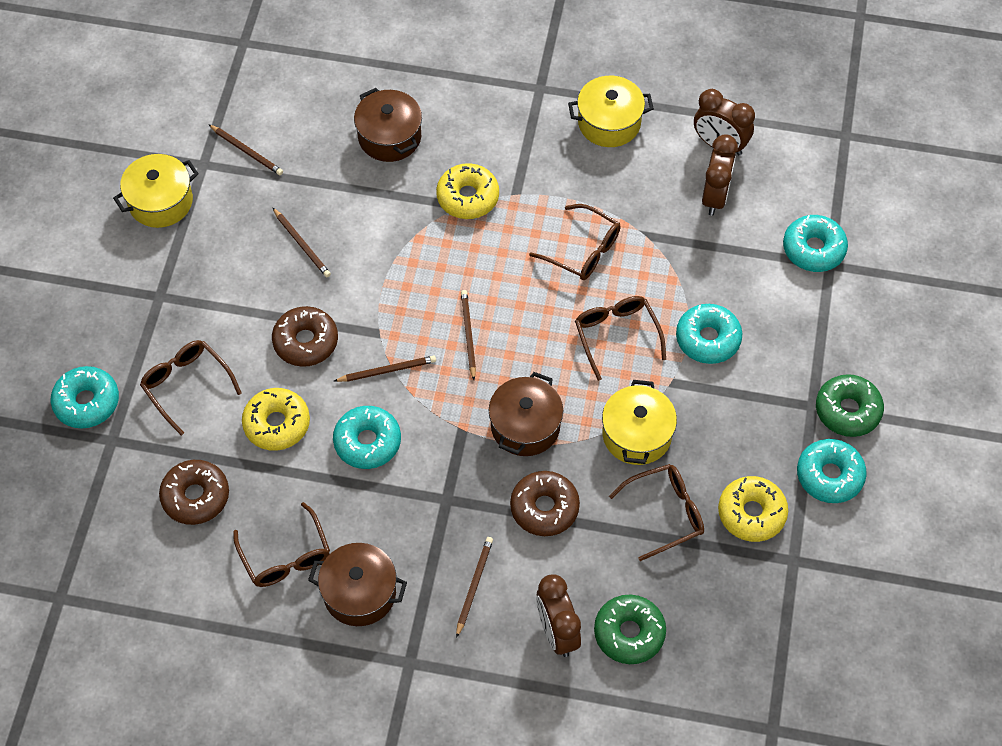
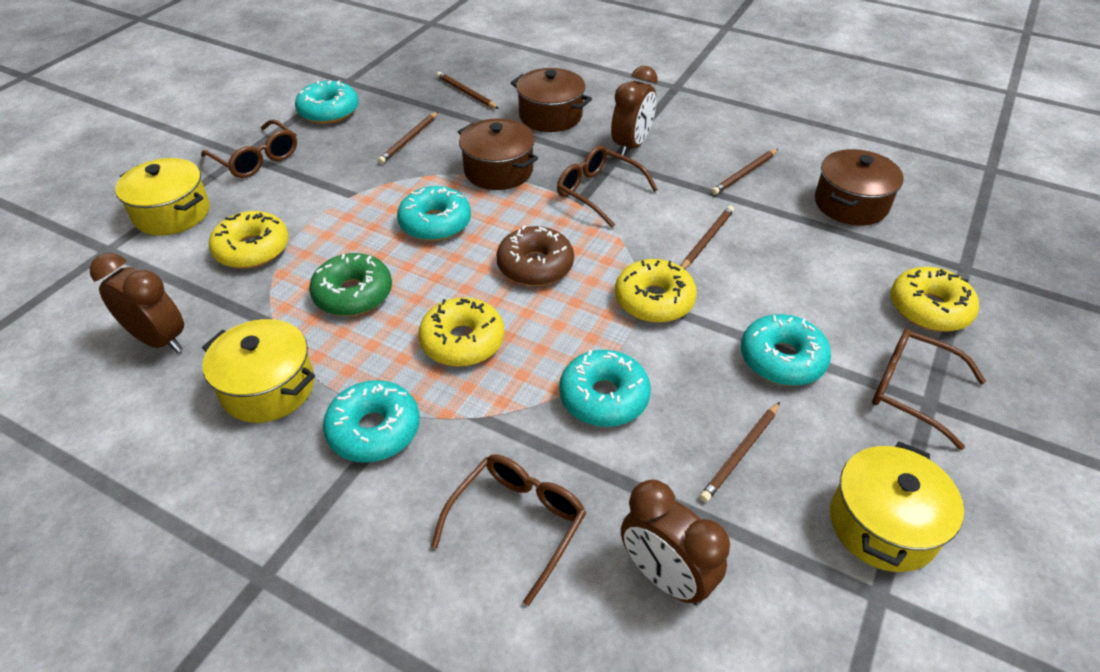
brown donut: 3 -> 1
brown glasses: 5 -> 4
green donut: 2 -> 1
yellow donut: 3 -> 4

